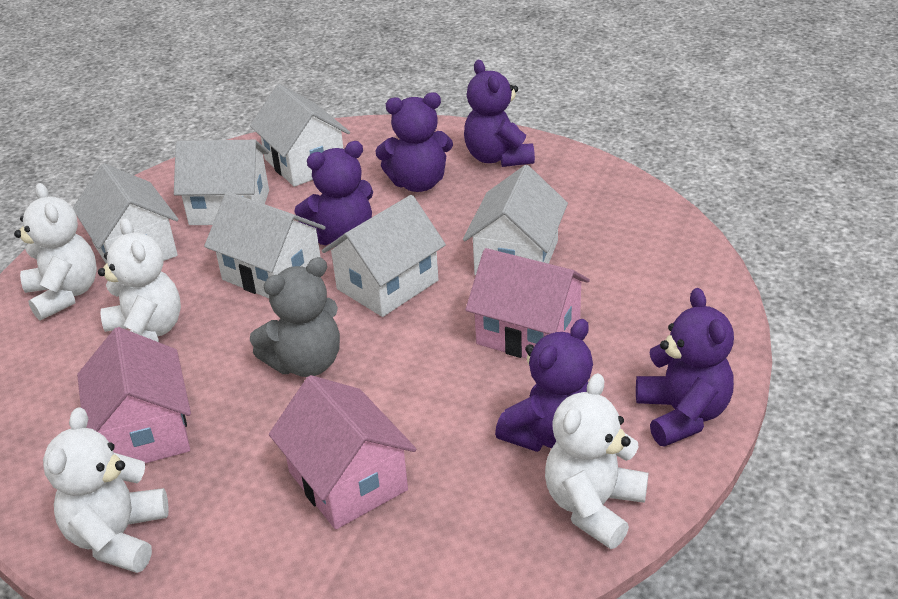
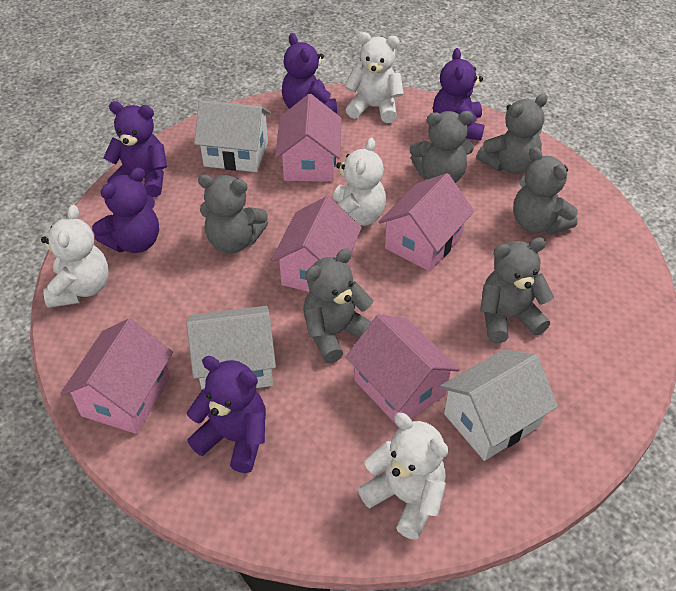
grey teddy bear: 1 -> 6
pink house: 3 -> 5
white house: 6 -> 3

